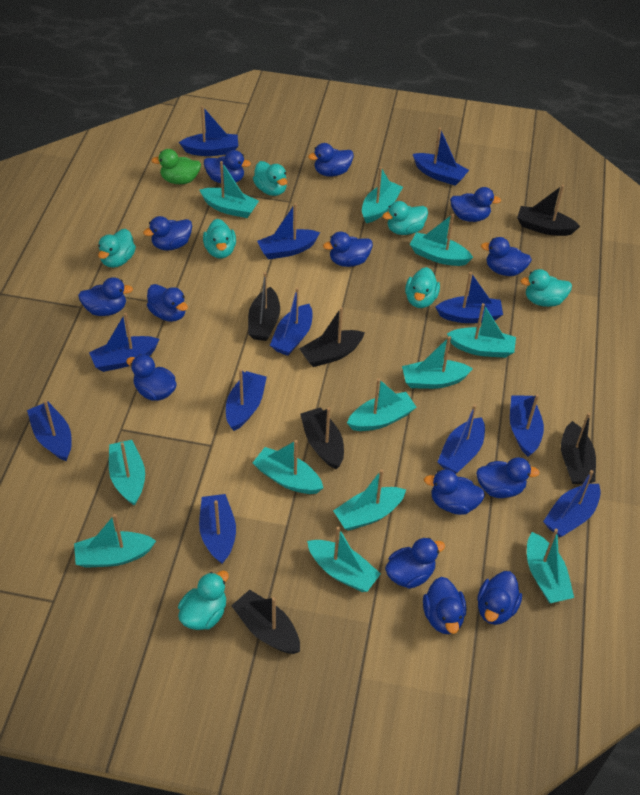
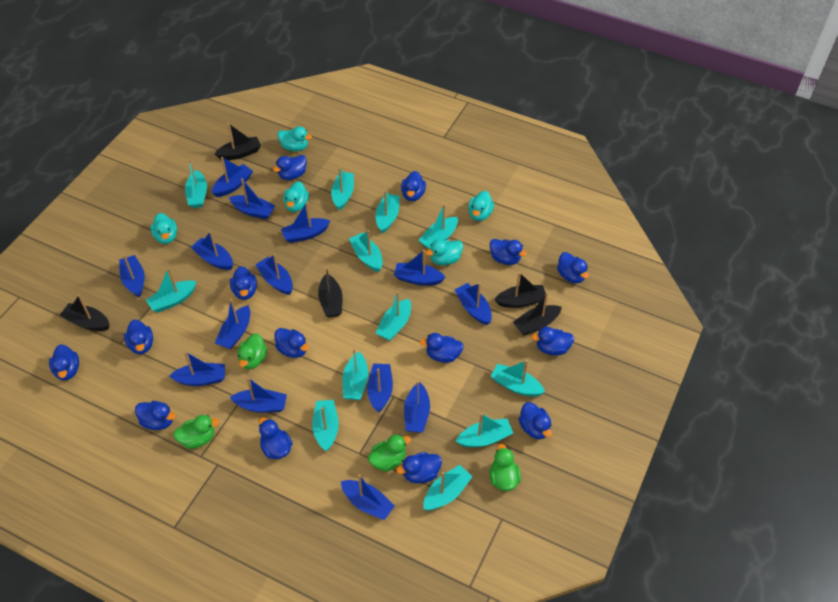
black boat: 6 -> 5
blue boat: 12 -> 14
green duck: 1 -> 4
turquoise duck: 7 -> 5

